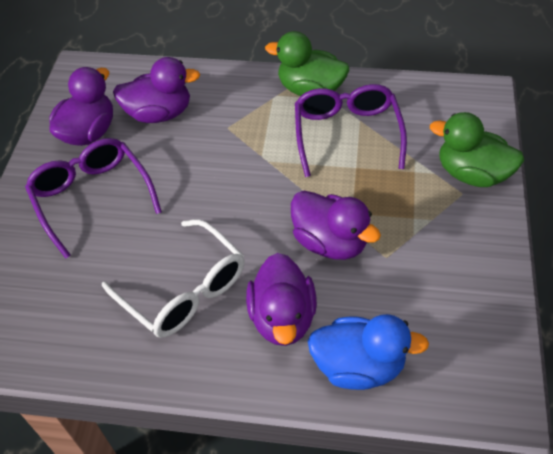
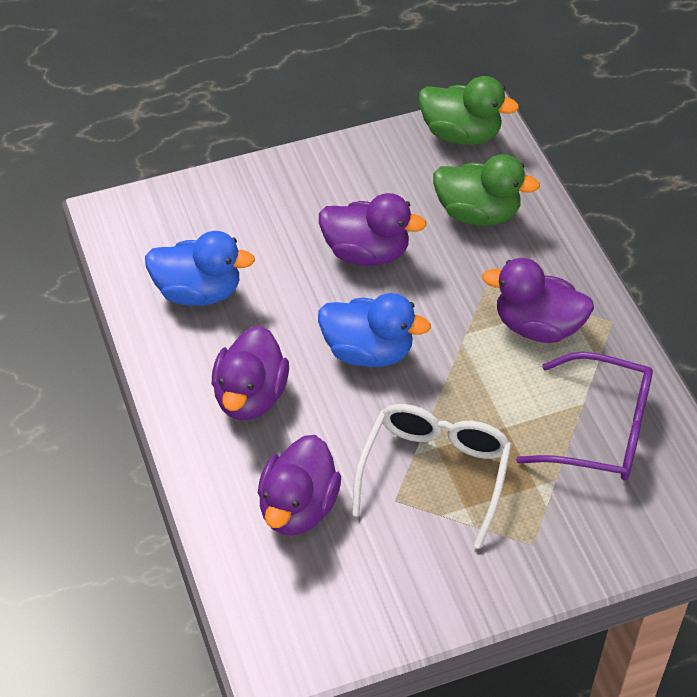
blue duck: 1 -> 2
purple glasses: 2 -> 1

